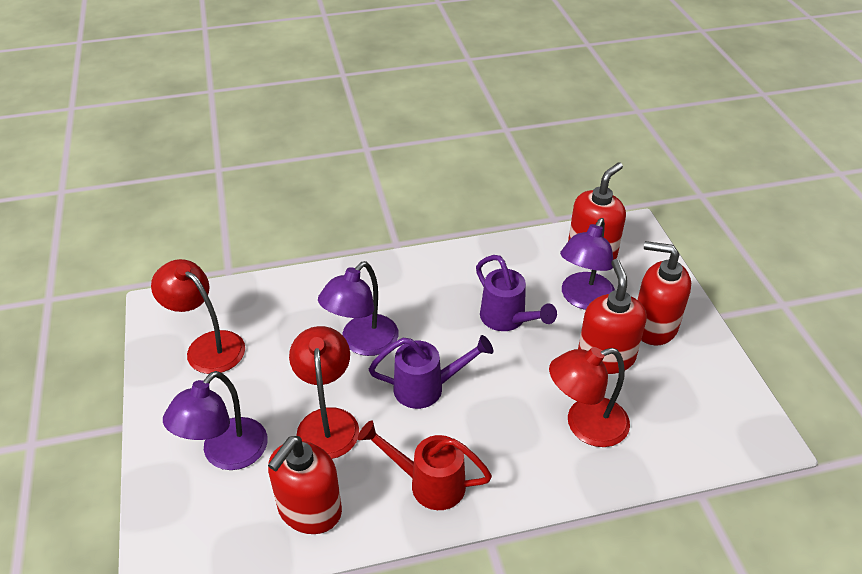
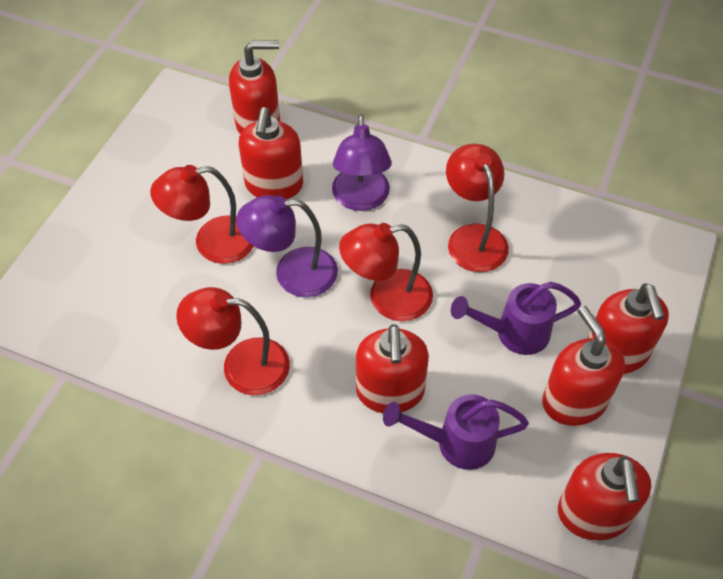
purple lamp: 3 -> 2
red lamp: 3 -> 4
red soap dispenser: 4 -> 6
red watering can: 1 -> 0

